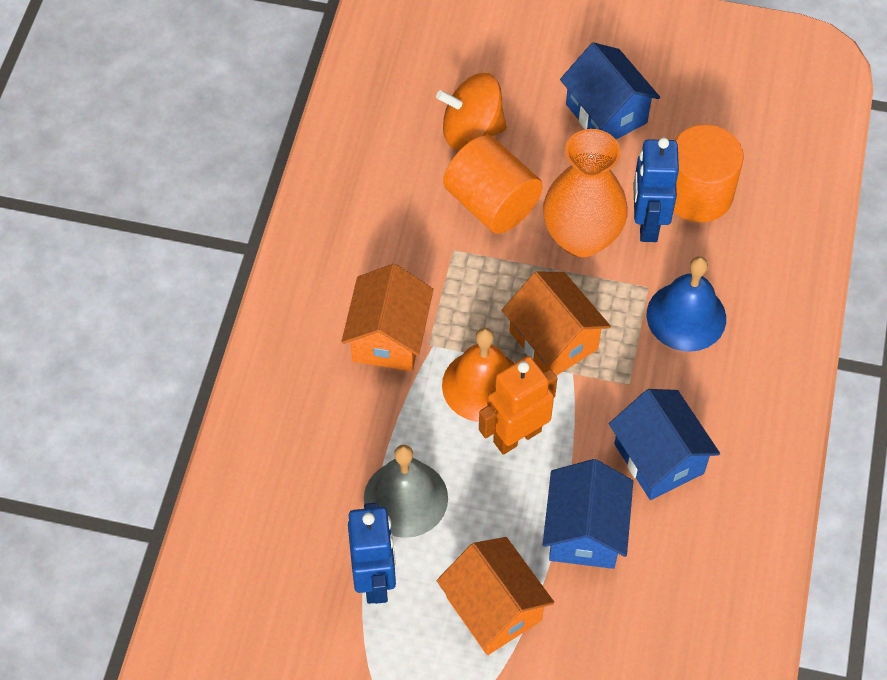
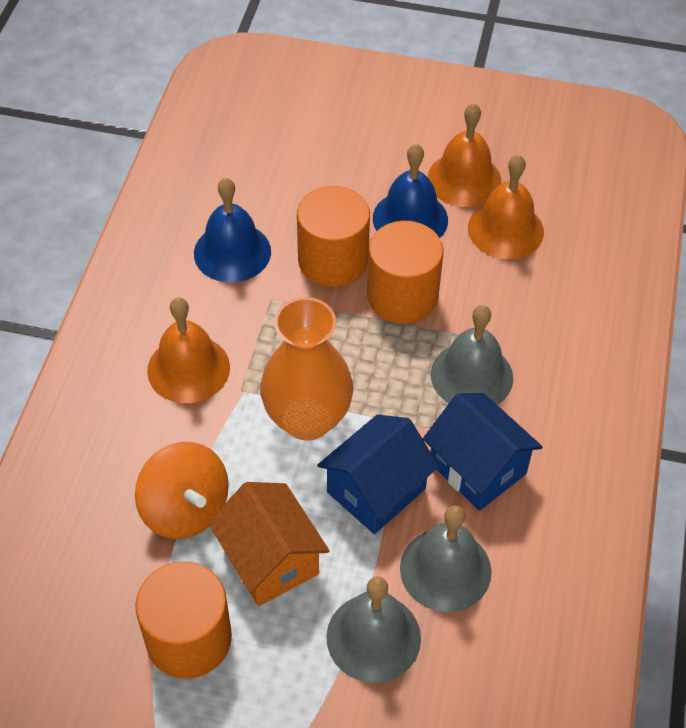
blue bell: 1 -> 2
blue house: 3 -> 2
blue robot: 2 -> 0
grey bell: 1 -> 3
orange bell: 1 -> 3
orange cylinder: 2 -> 3
orange house: 3 -> 1
orange robot: 1 -> 0

